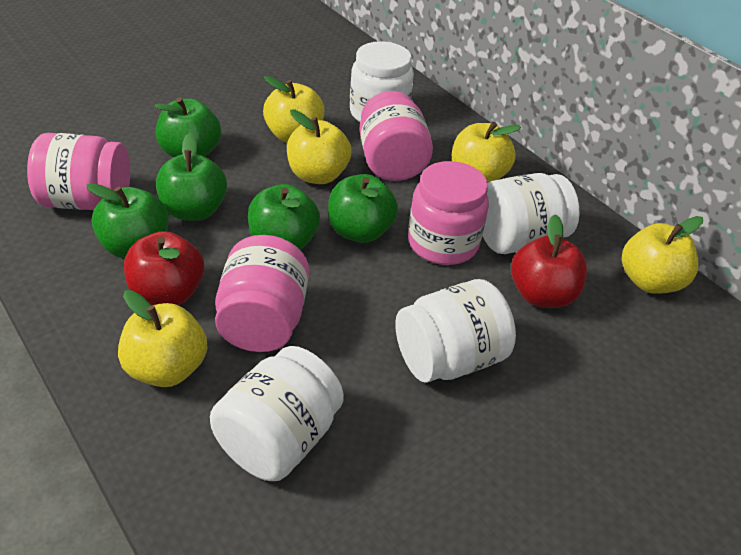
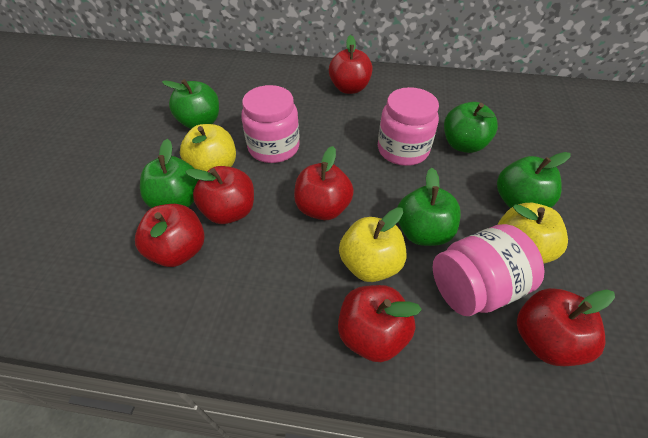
pink jar: 4 -> 3
red apple: 2 -> 6
white jar: 4 -> 0
yellow apple: 5 -> 3

